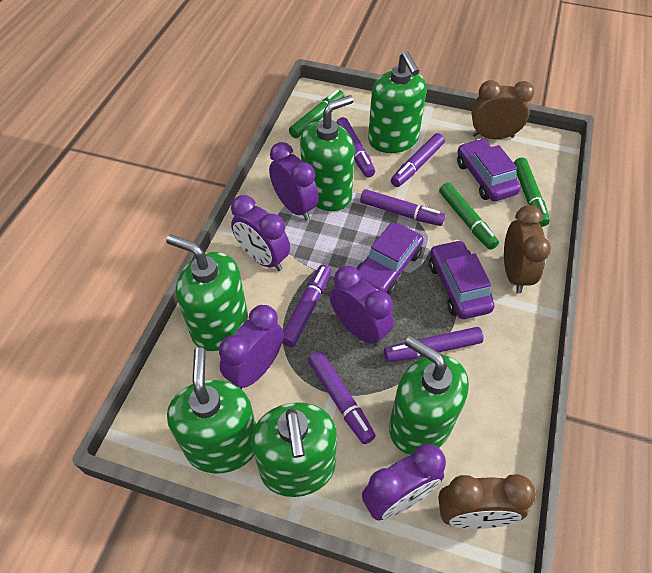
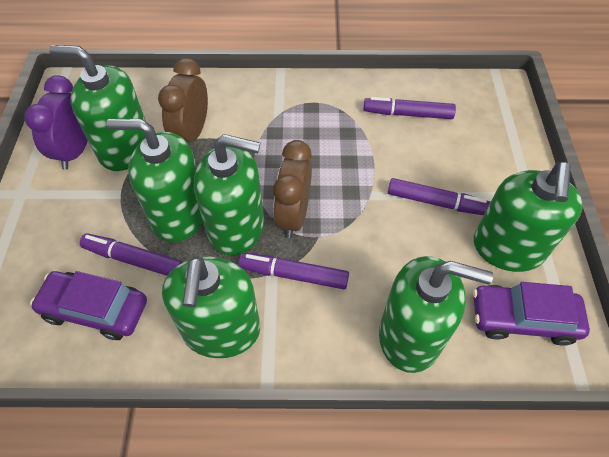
brown clock: 3 -> 2
green marker: 3 -> 0
purple car: 3 -> 2
purple clock: 5 -> 1
purple marker: 6 -> 4

